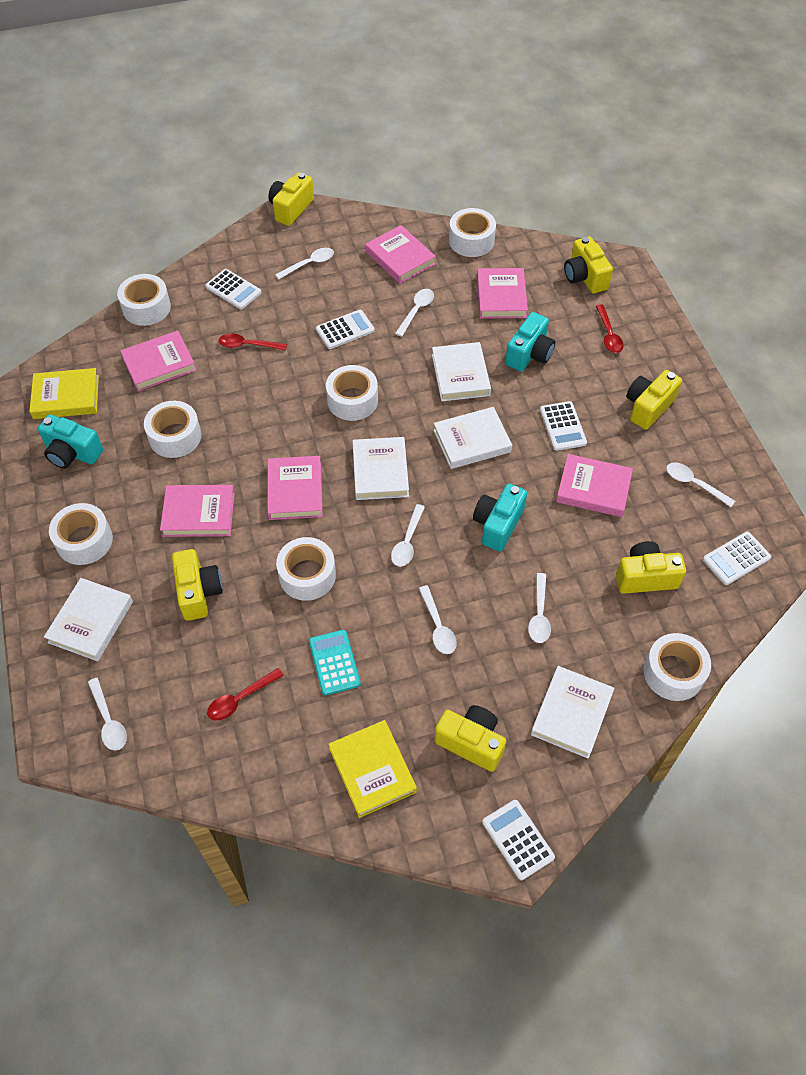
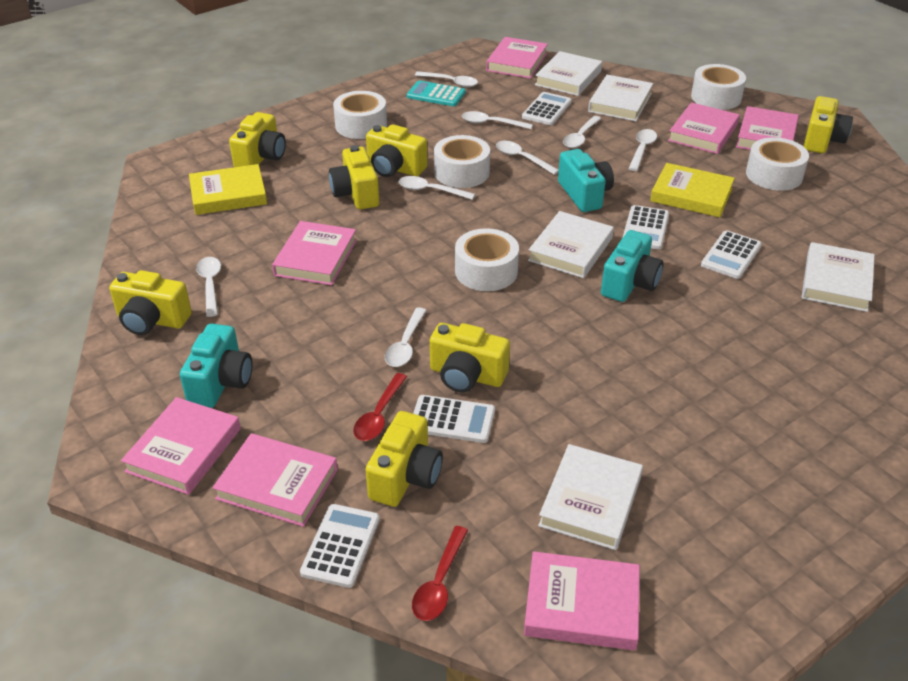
pink book: 6 -> 7
red spoon: 3 -> 2
white spoon: 7 -> 8
white tape: 7 -> 5
yellow camera: 6 -> 7

